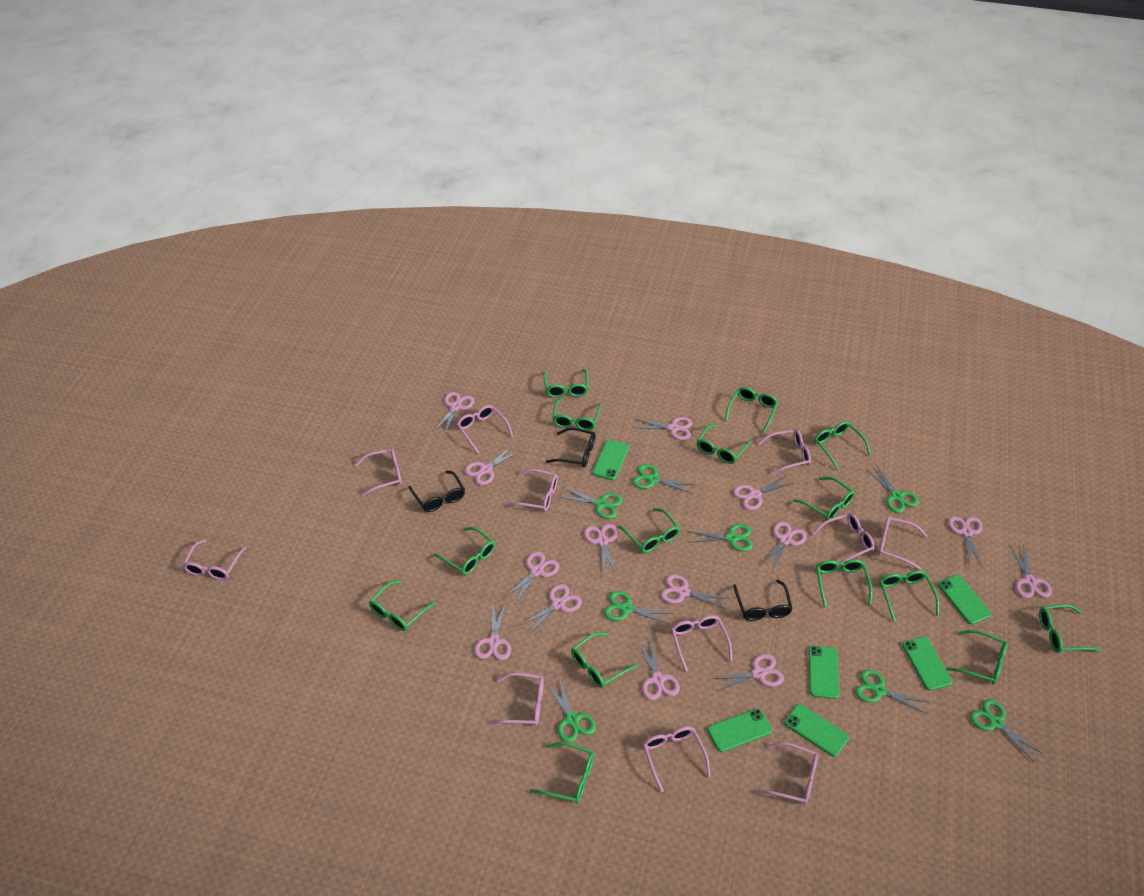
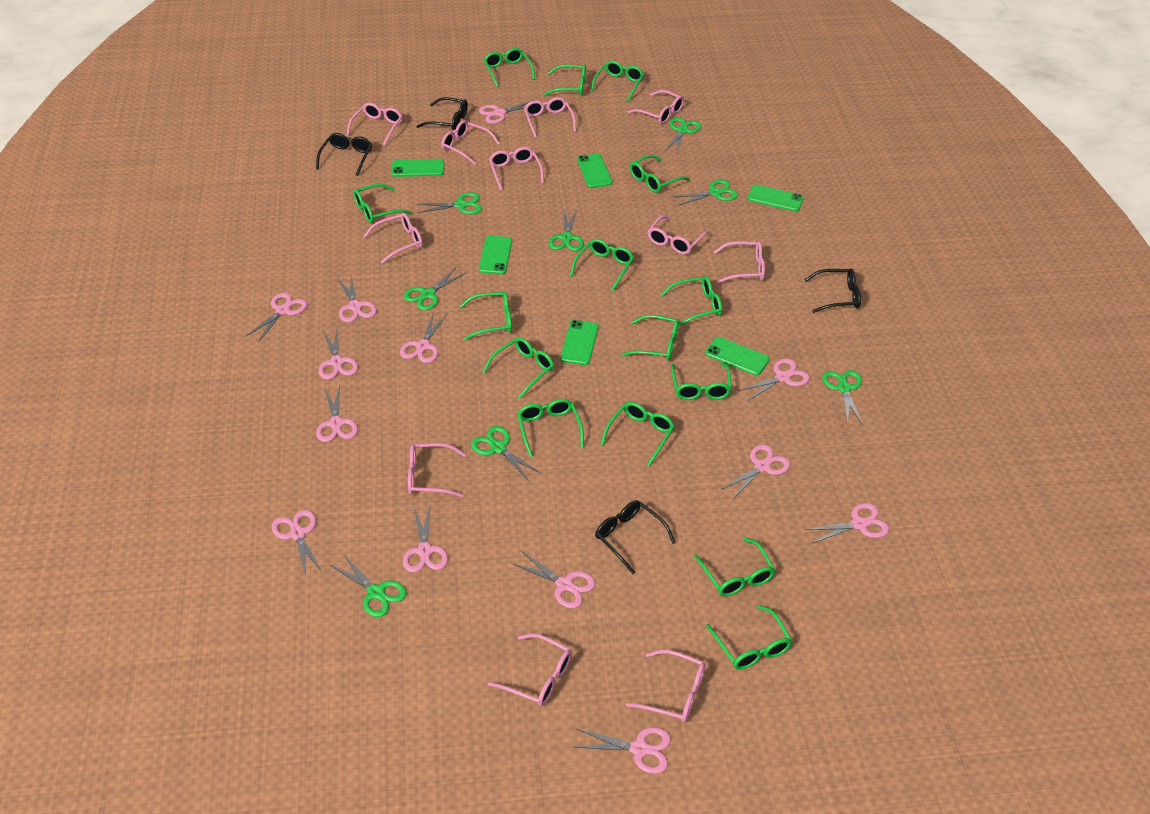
black glasses: 3 -> 4
pink scissors: 14 -> 13

